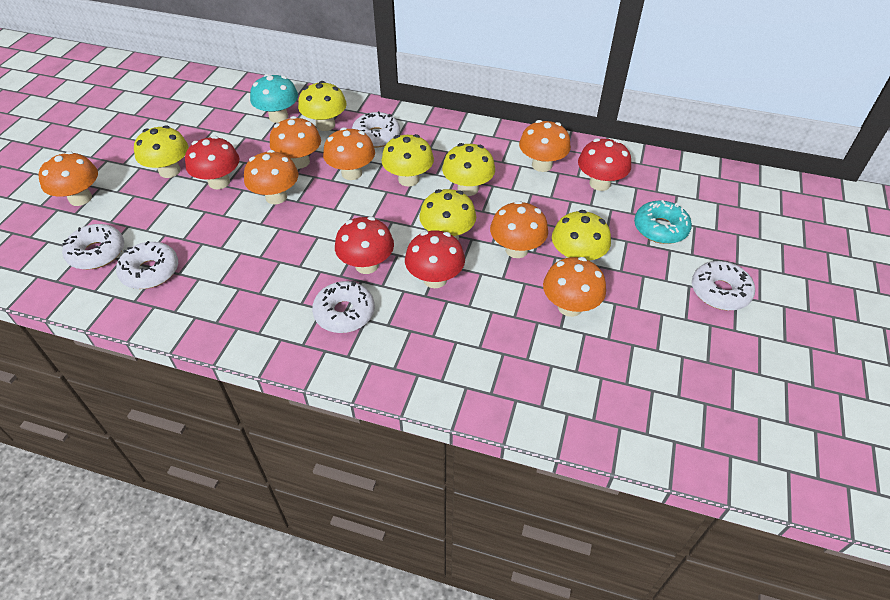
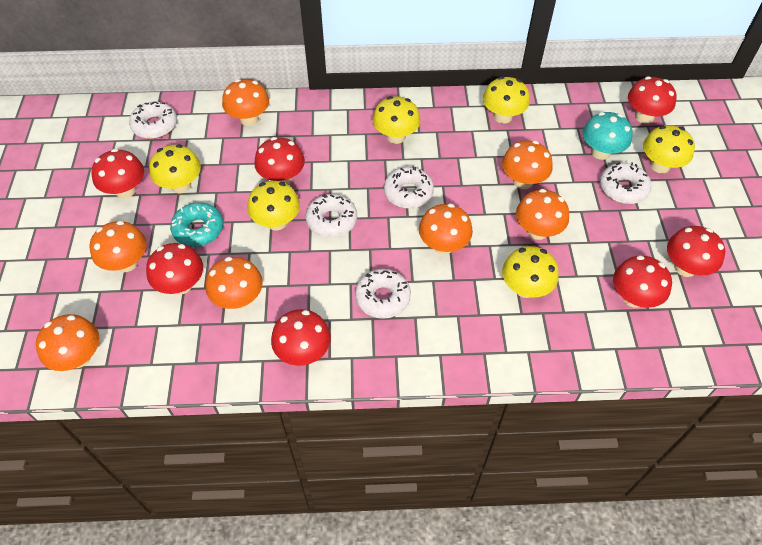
red mushroom: 4 -> 7

